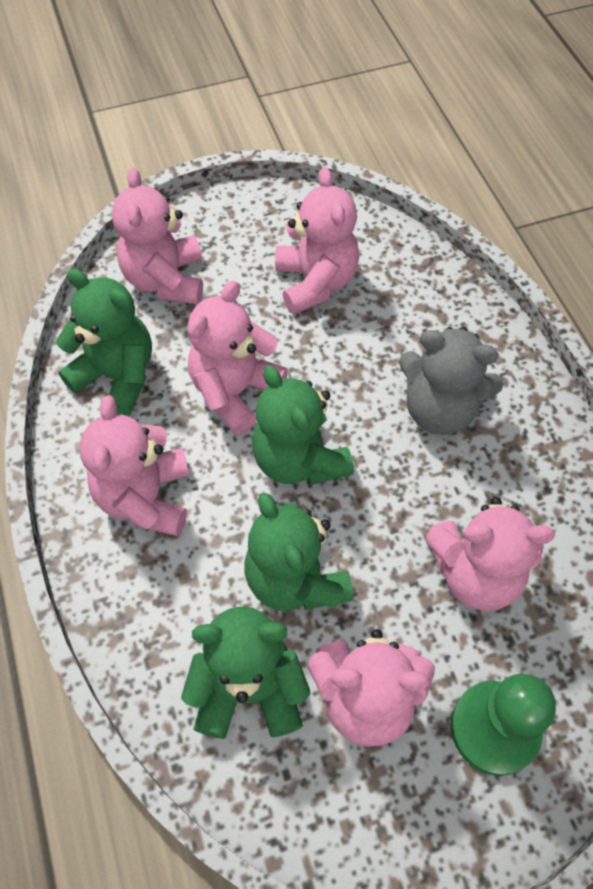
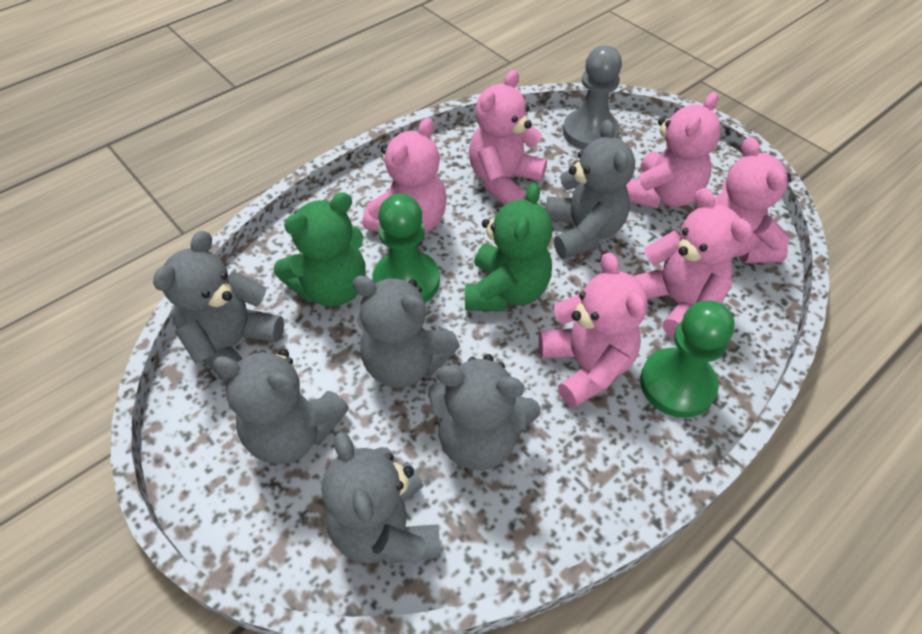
green pawn: 1 -> 2
green teddy bear: 4 -> 2
grey pawn: 0 -> 1
grey teddy bear: 1 -> 6

